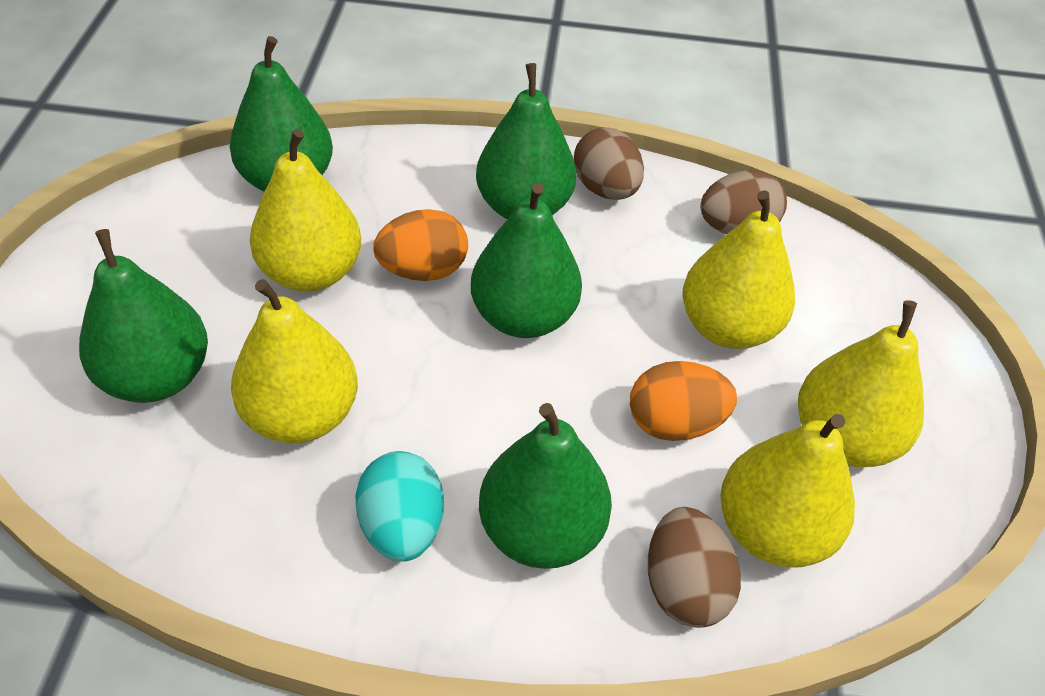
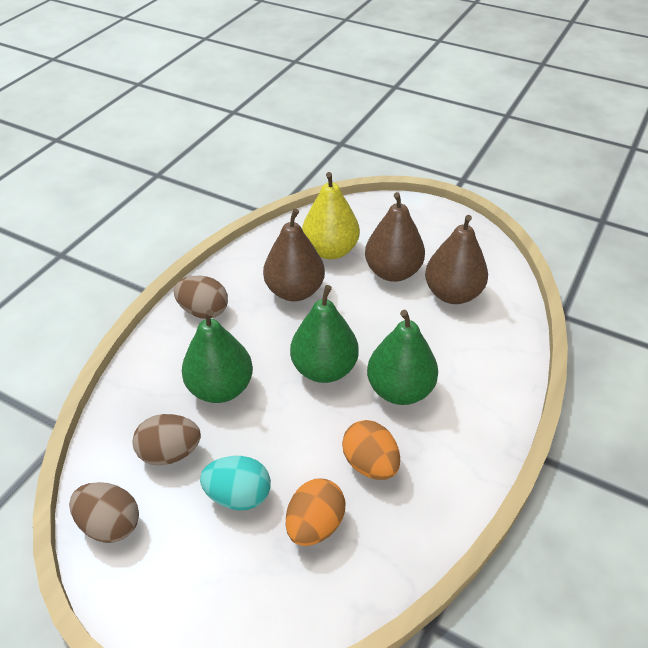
brown pear: 0 -> 3
green pear: 5 -> 3
yellow pear: 5 -> 1

